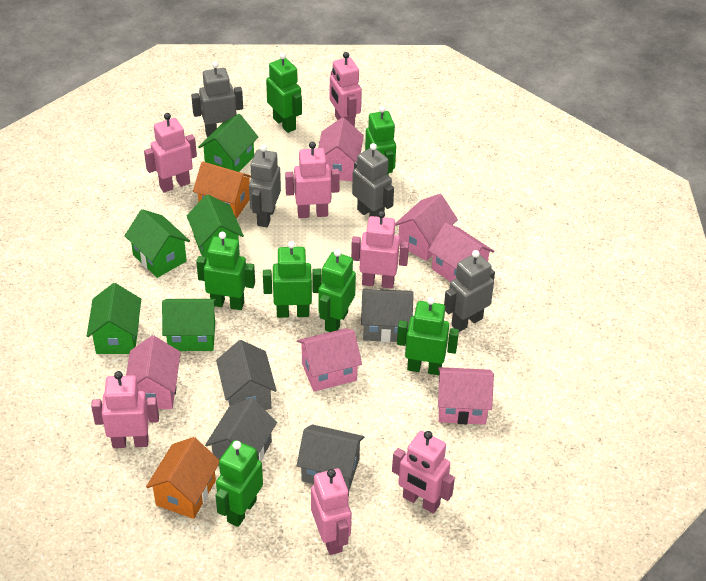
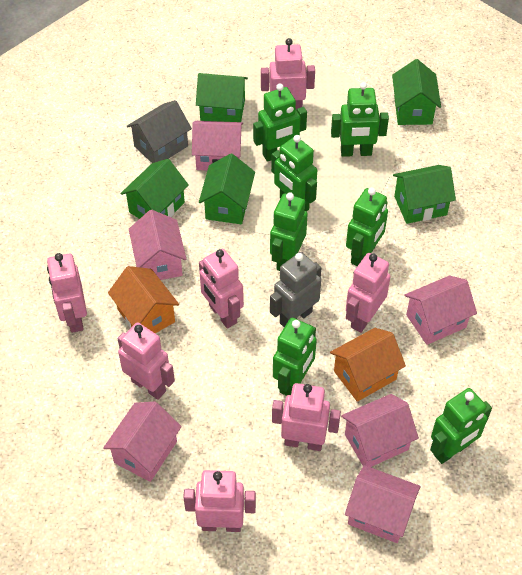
grey house: 4 -> 1
grey robot: 4 -> 1

